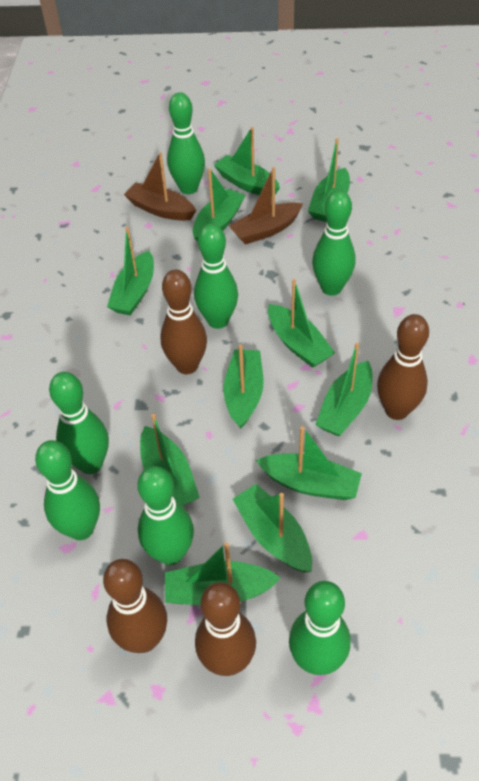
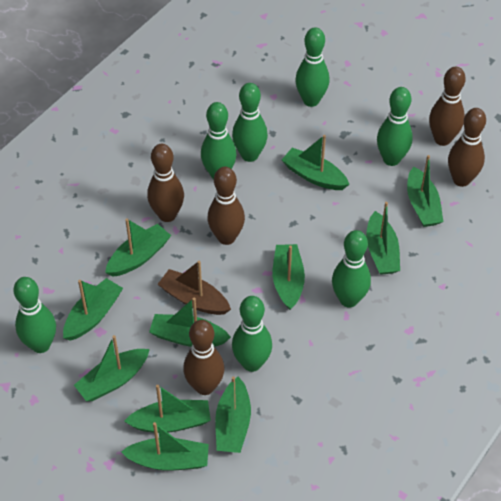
brown boat: 2 -> 1
brown bowling pin: 4 -> 5

